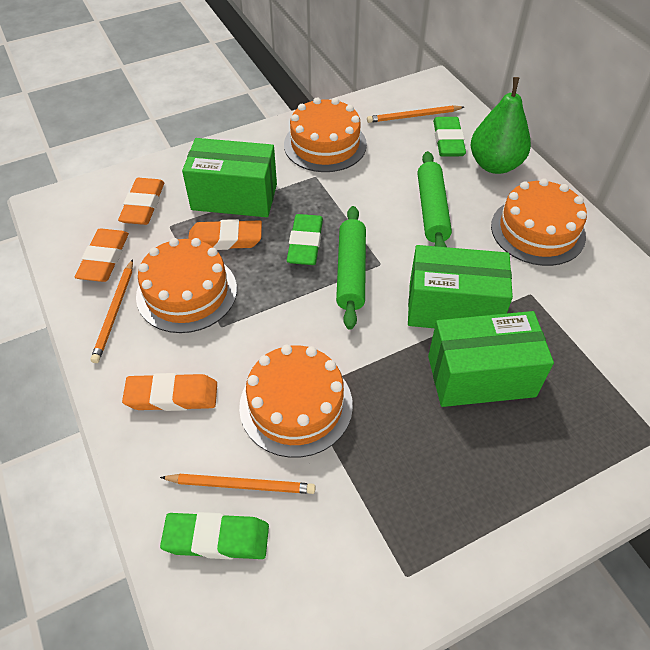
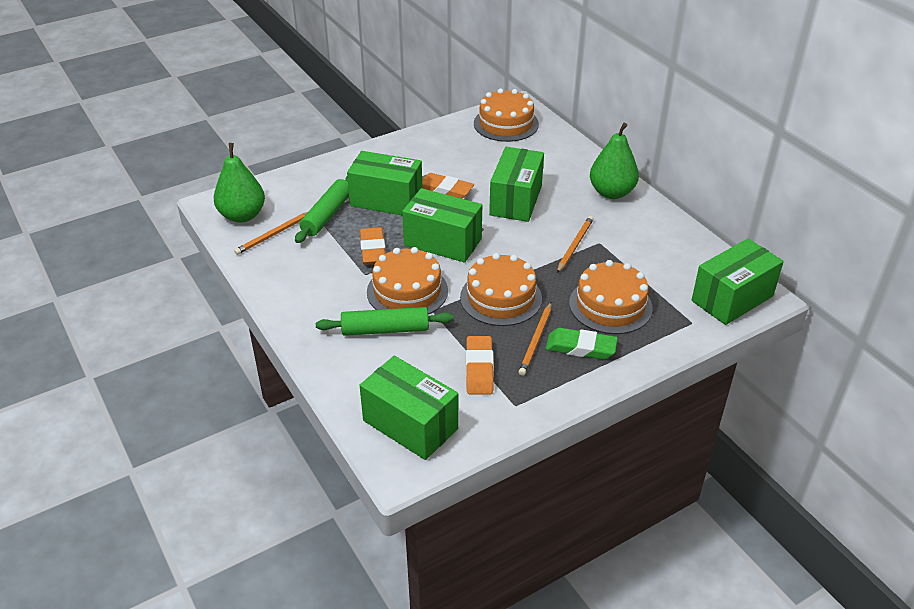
green box: 3 -> 5
green eraser: 3 -> 1
green pear: 1 -> 2
orange eraser: 4 -> 3

